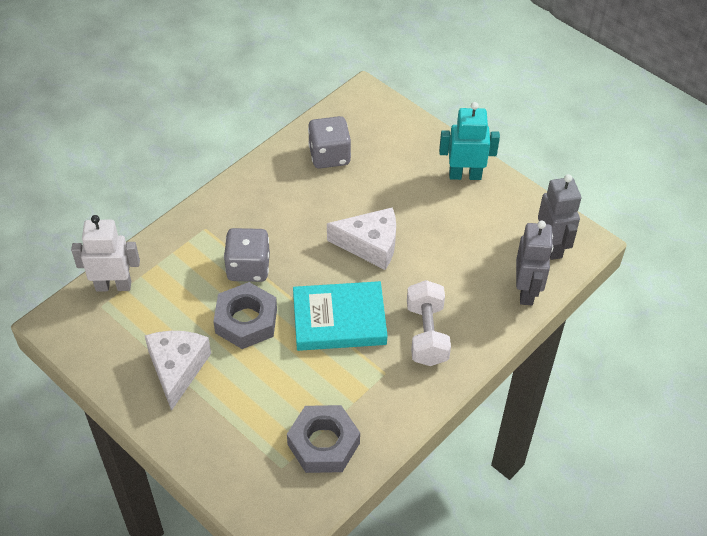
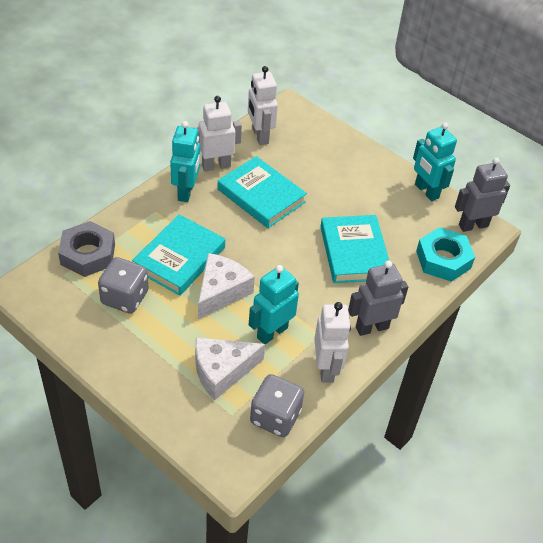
grey nut: 2 -> 1
turquoise book: 1 -> 3
turquoise nut: 0 -> 1
turquoise robot: 1 -> 3
white dumbbell: 1 -> 0
white robot: 1 -> 3

